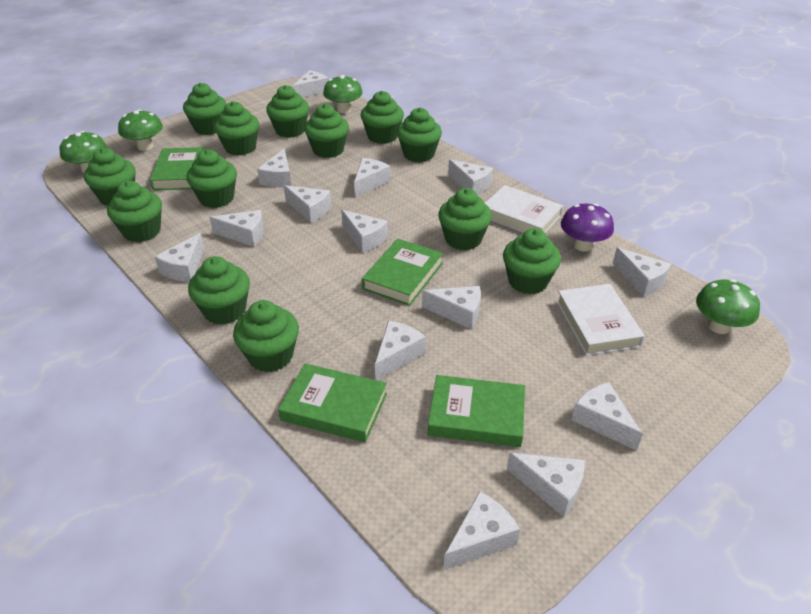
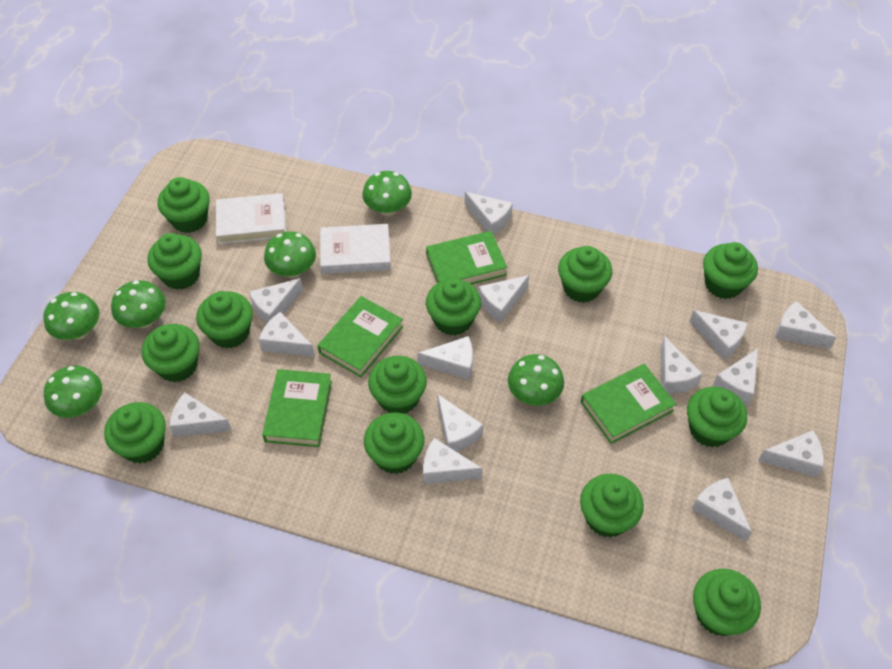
green mushroom: 4 -> 6
purple mushroom: 1 -> 0

